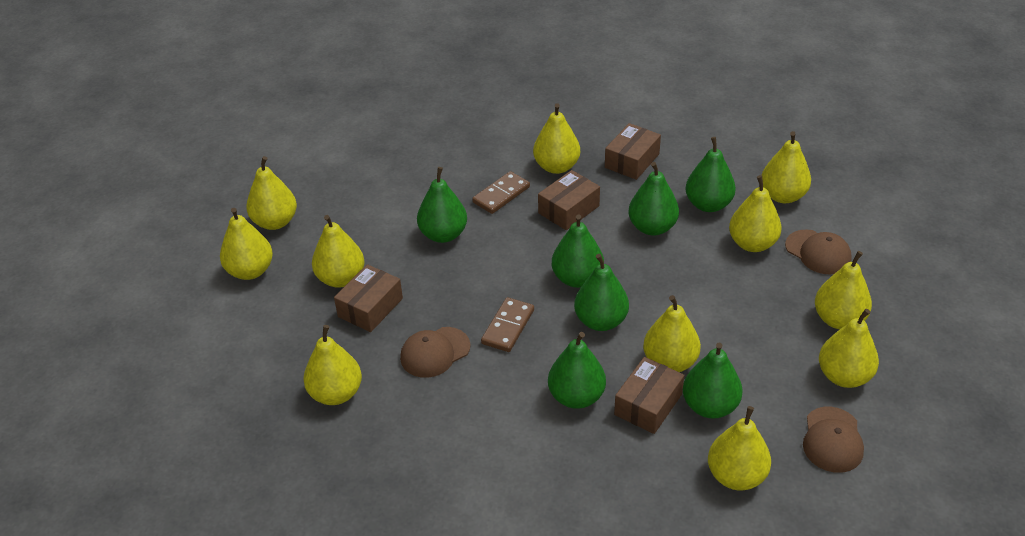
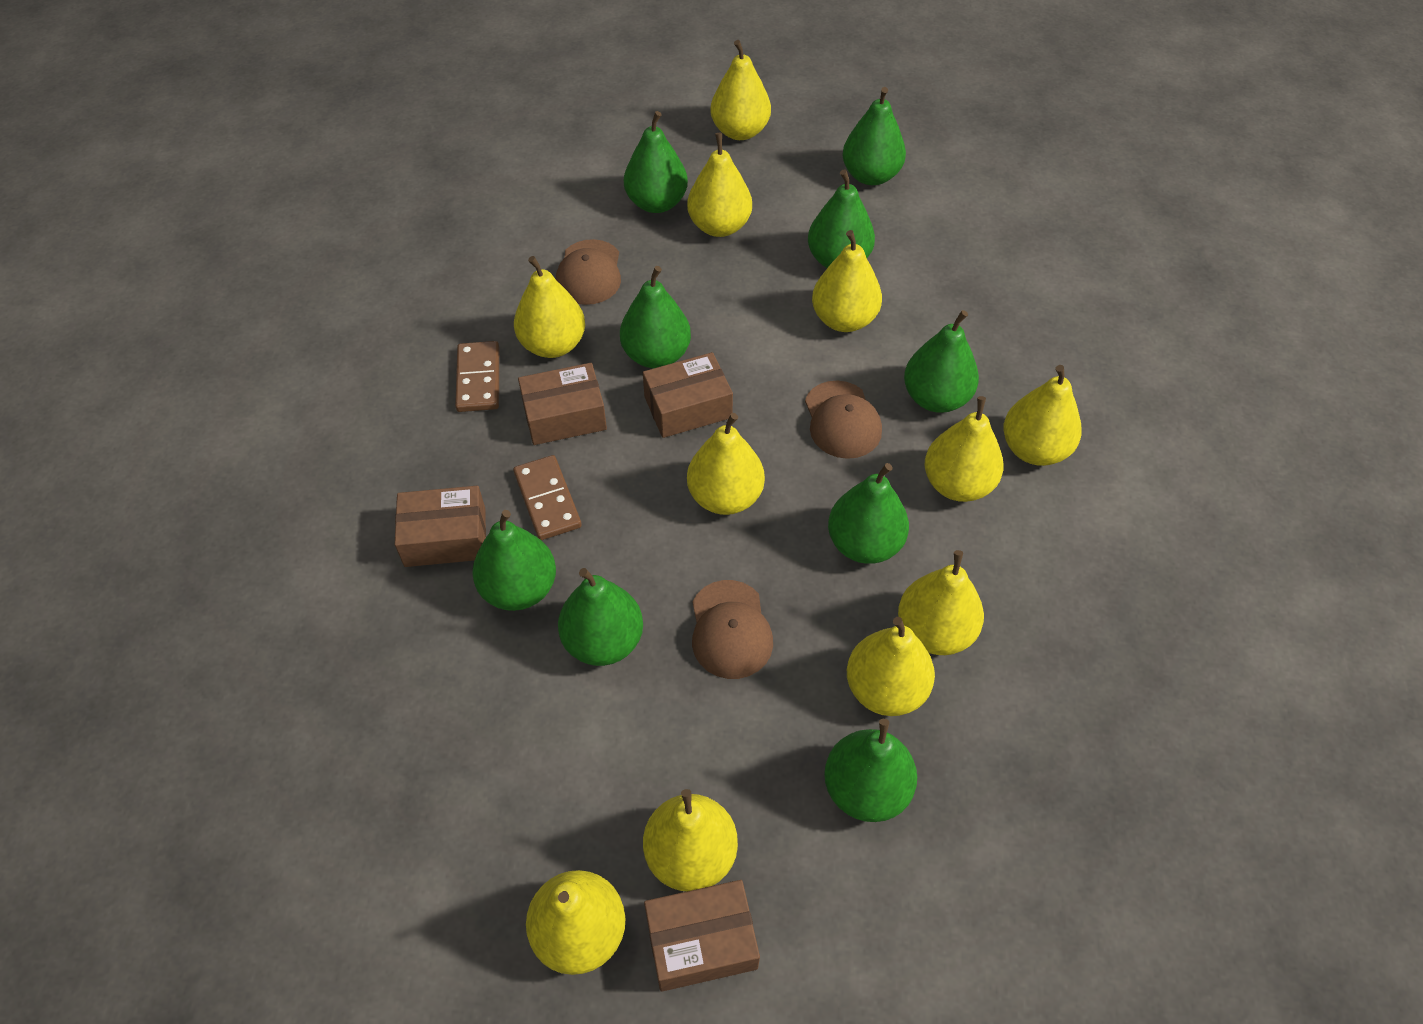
green pear: 7 -> 9

